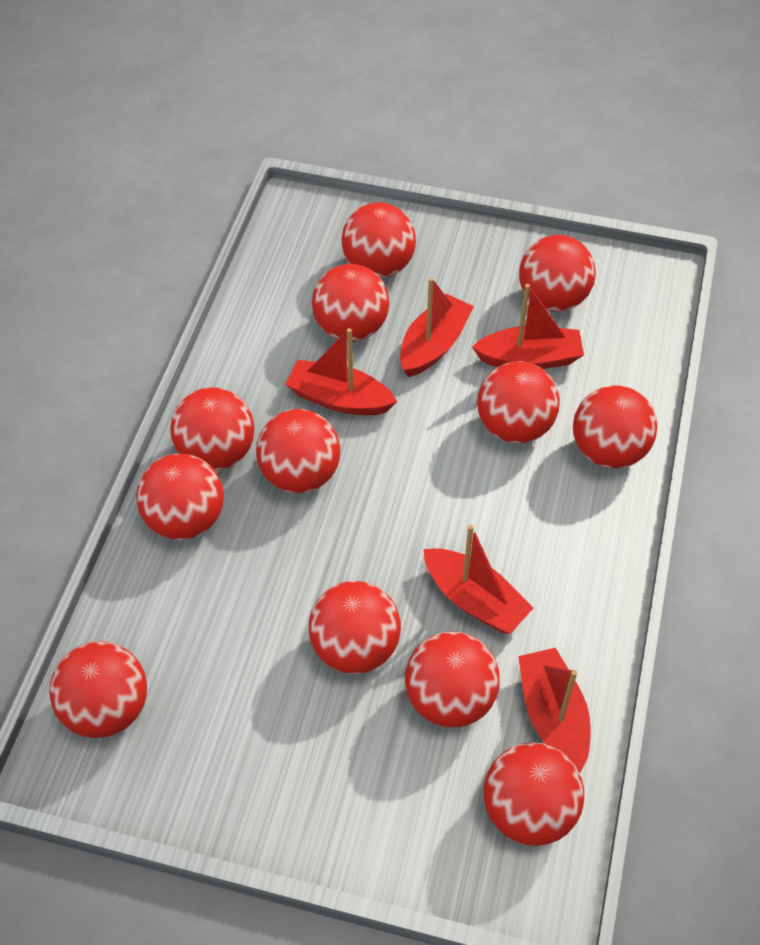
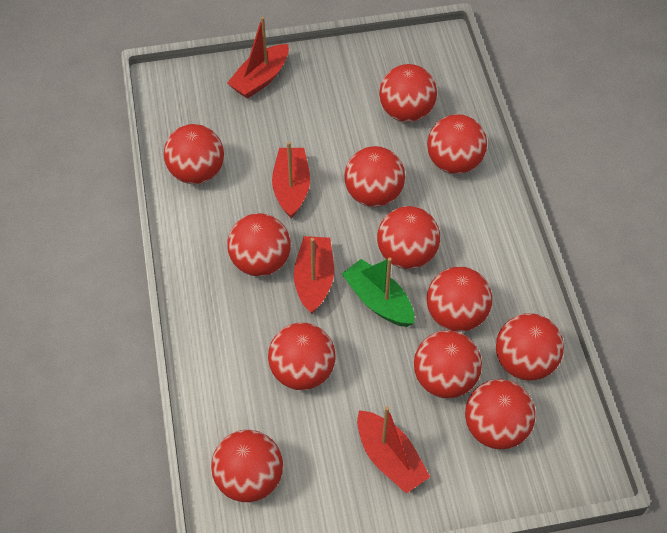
green boat: 0 -> 1
red boat: 5 -> 4

